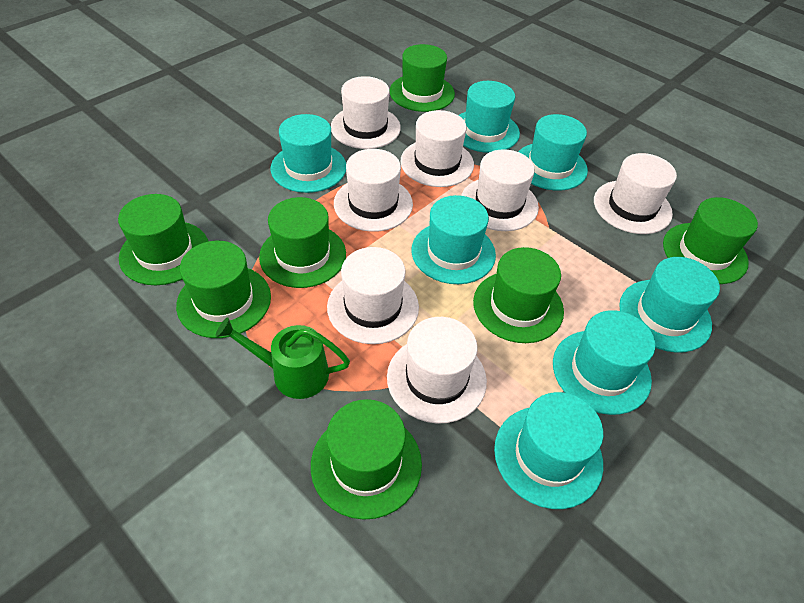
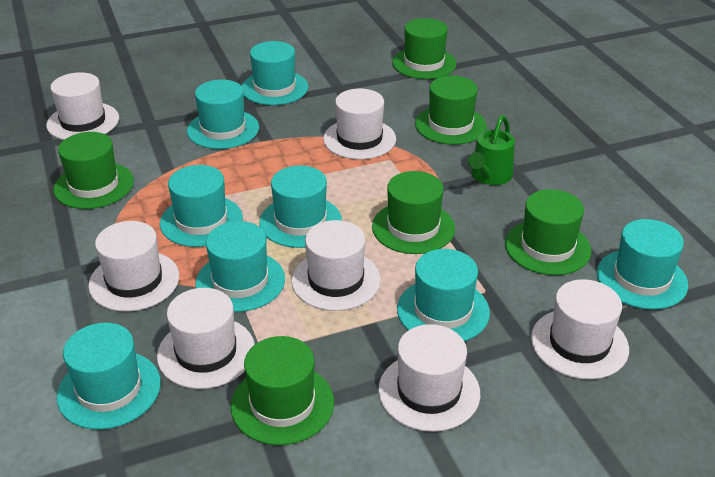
green hat: 7 -> 6
turquoise hat: 7 -> 8

